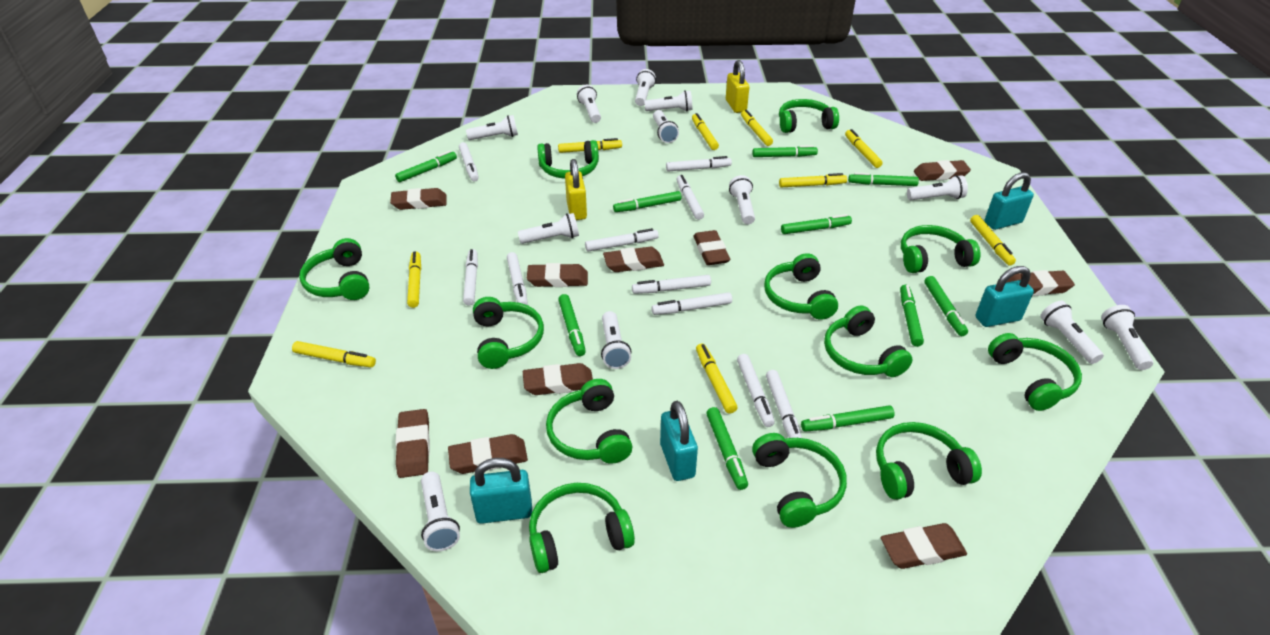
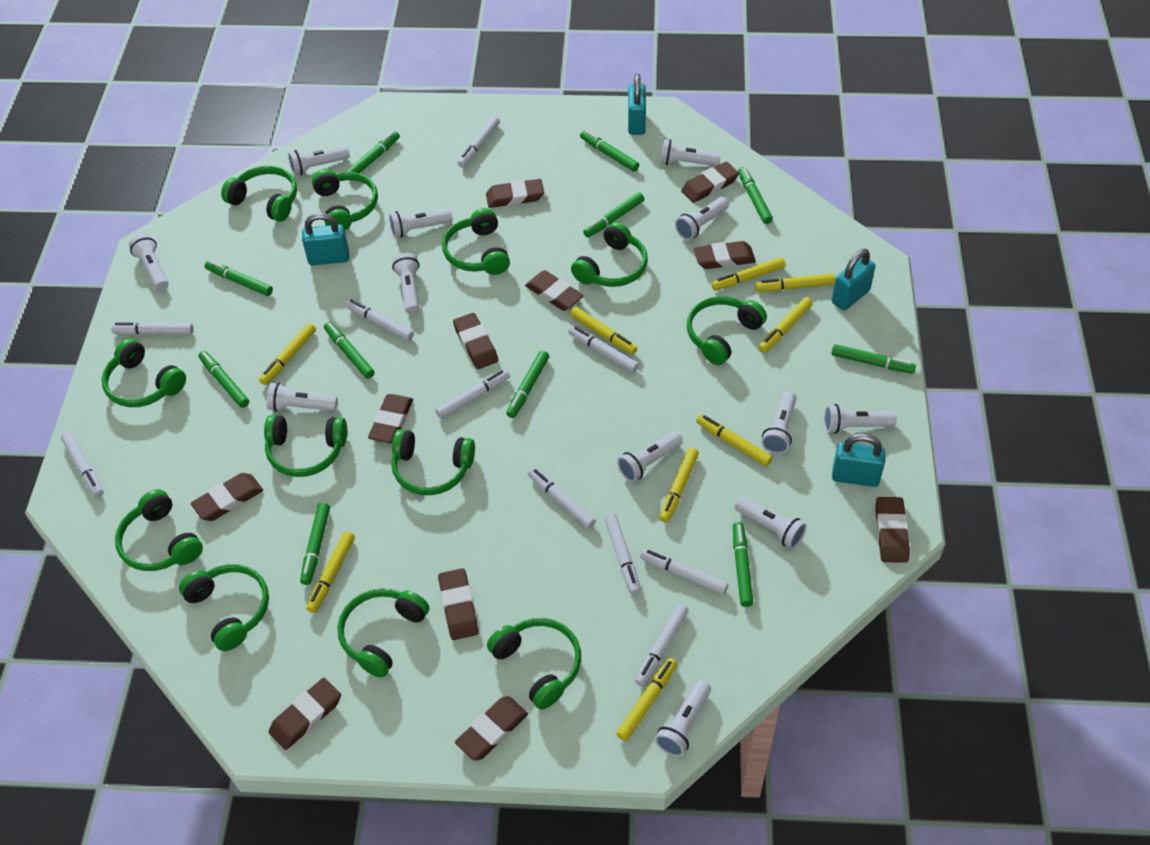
brown eraser: 10 -> 11
green marker: 10 -> 11
yellow padlock: 2 -> 0

